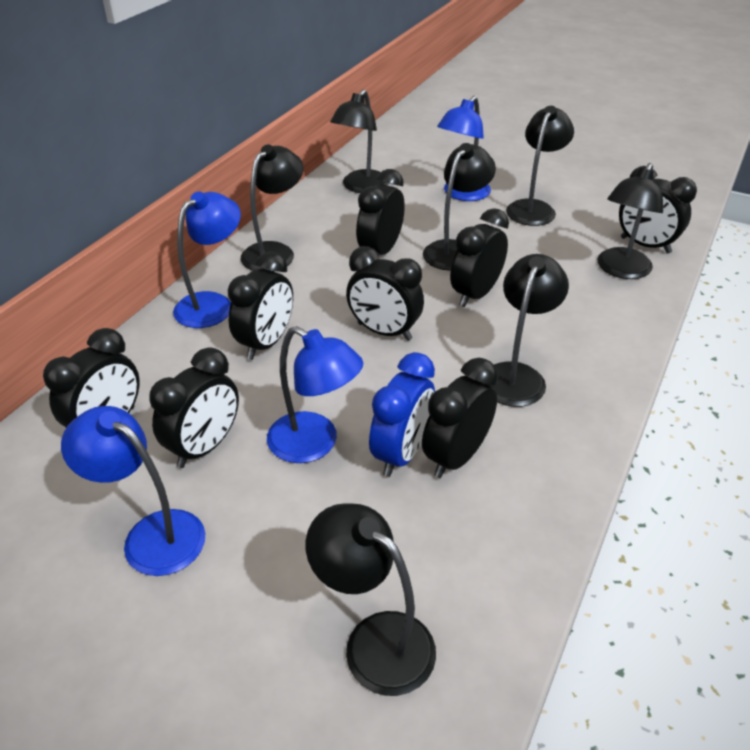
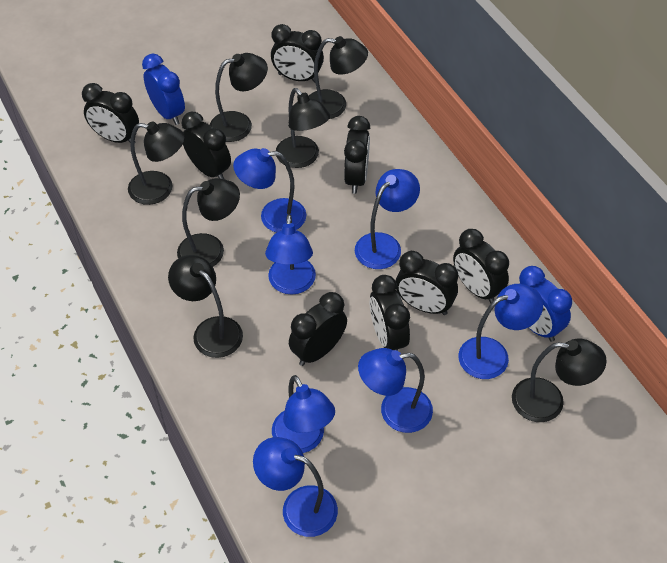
blue clock: 1 -> 2
blue lamp: 4 -> 7

